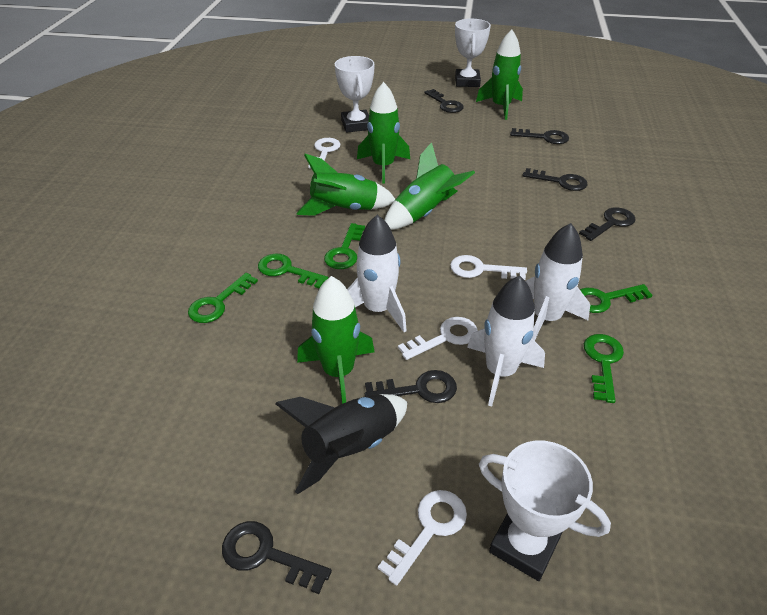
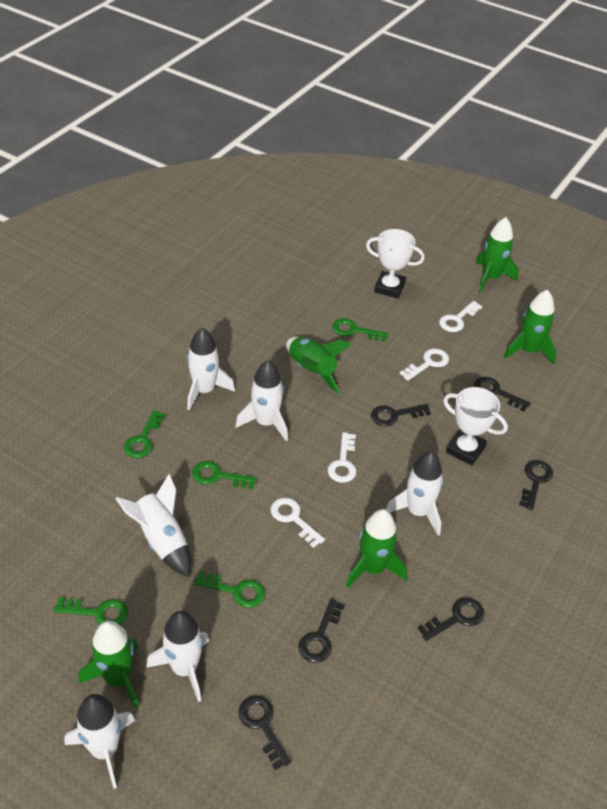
black rocket: 1 -> 0
white rocket: 3 -> 6
white trophy: 3 -> 2

